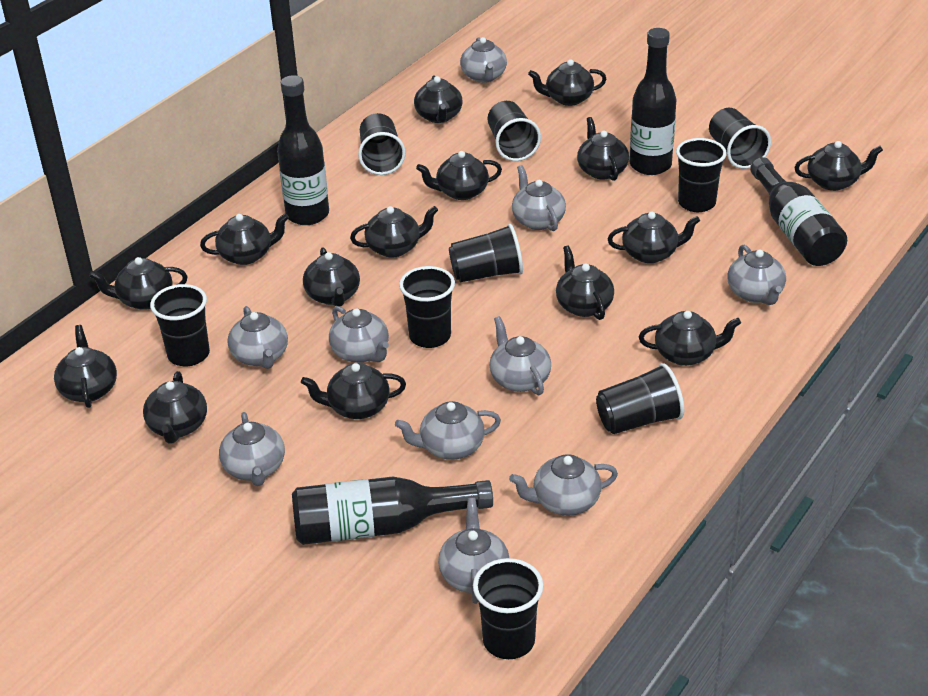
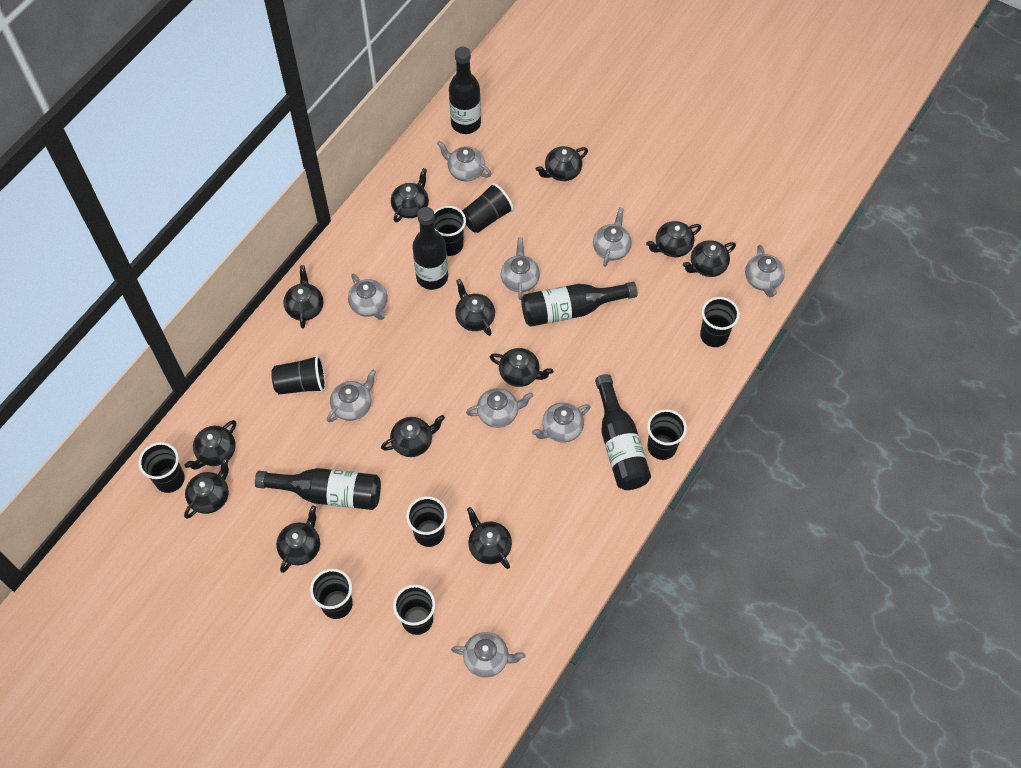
black bottle: 4 -> 5
black teapot: 15 -> 12
grey teapot: 10 -> 9

